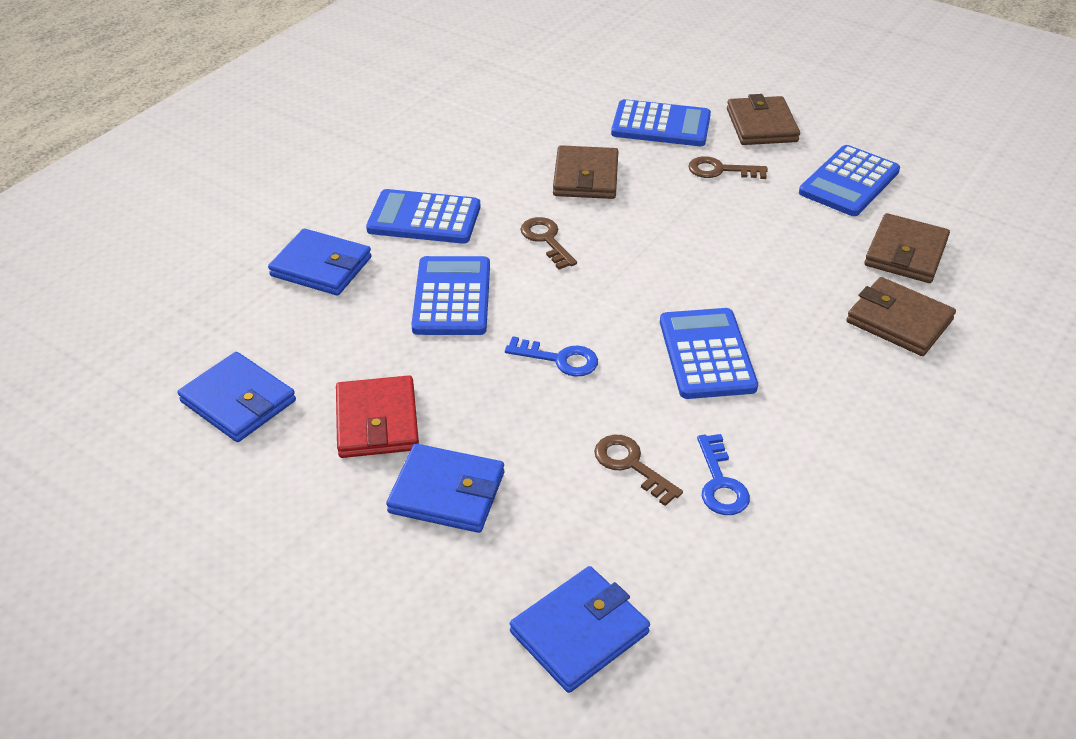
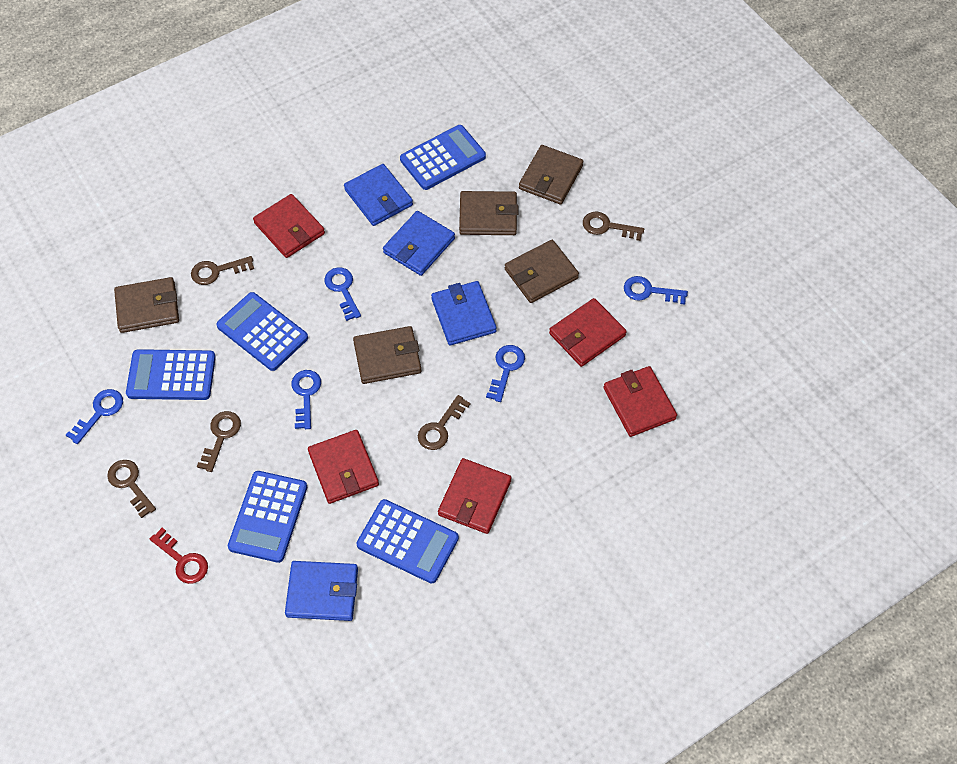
blue key: 2 -> 5
brown key: 3 -> 5
brown wallet: 4 -> 5
red key: 0 -> 1
red wallet: 1 -> 5

